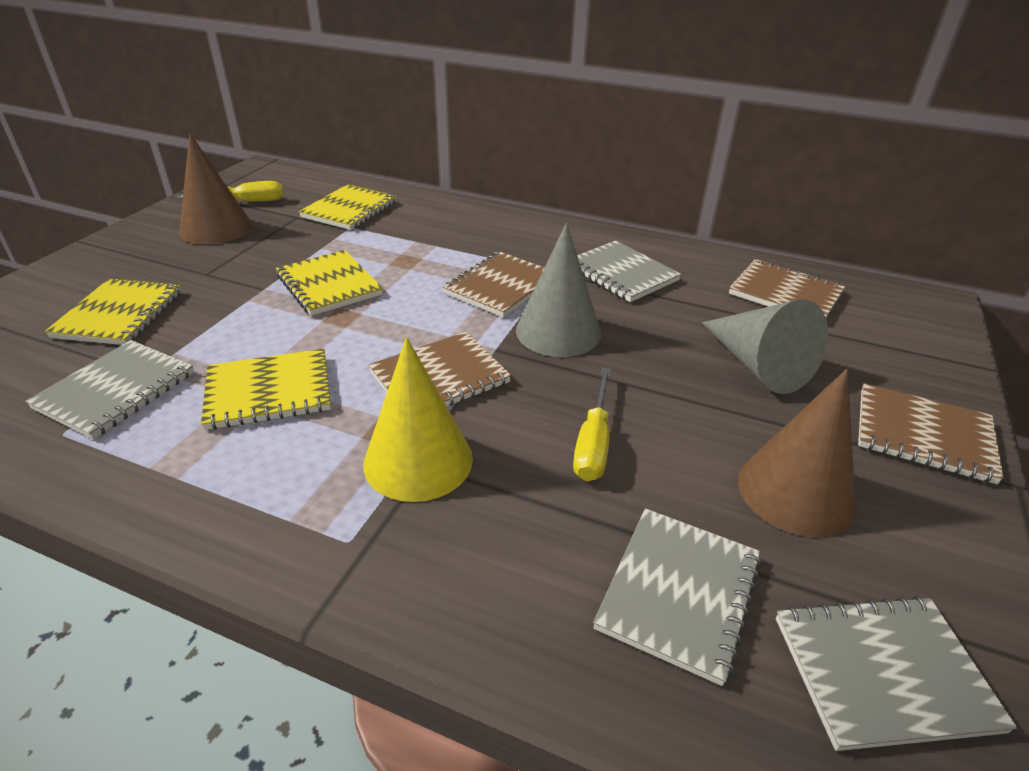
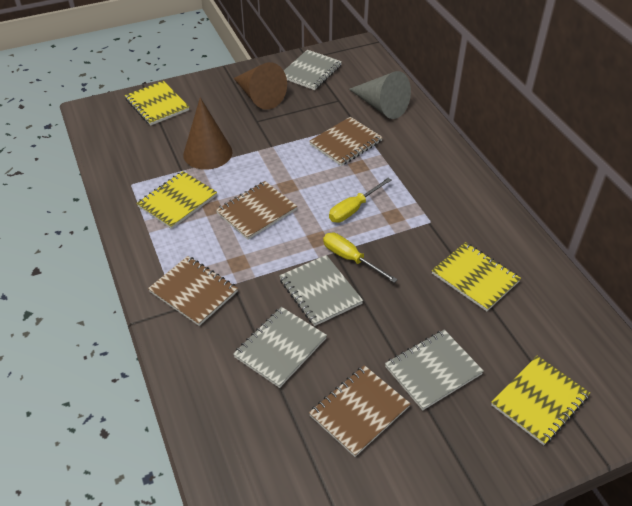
grey cone: 2 -> 1
yellow cone: 1 -> 0

